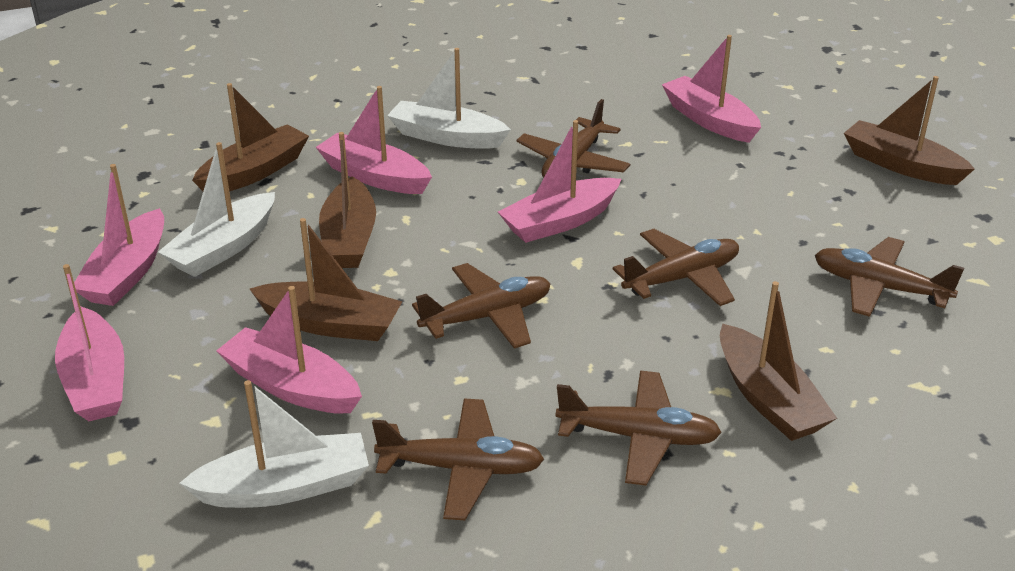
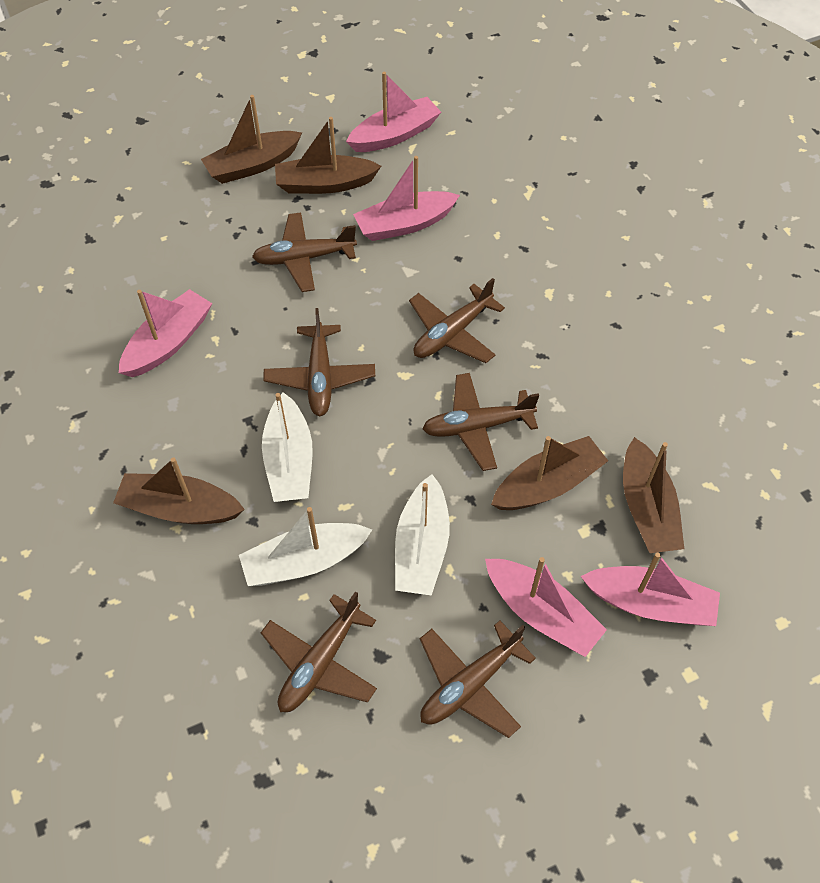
pink boat: 6 -> 5

